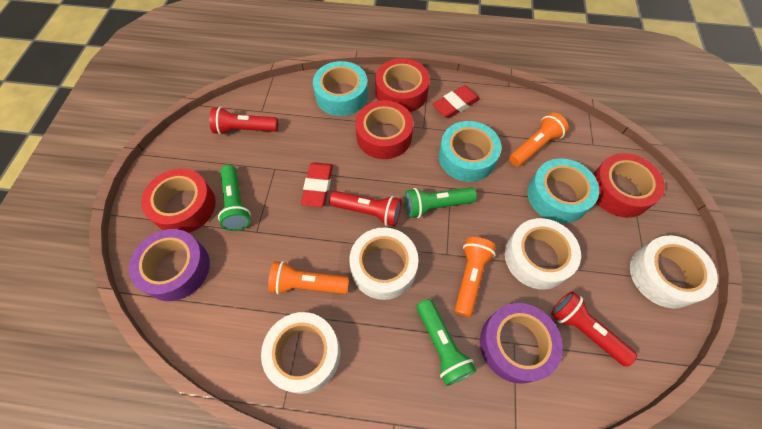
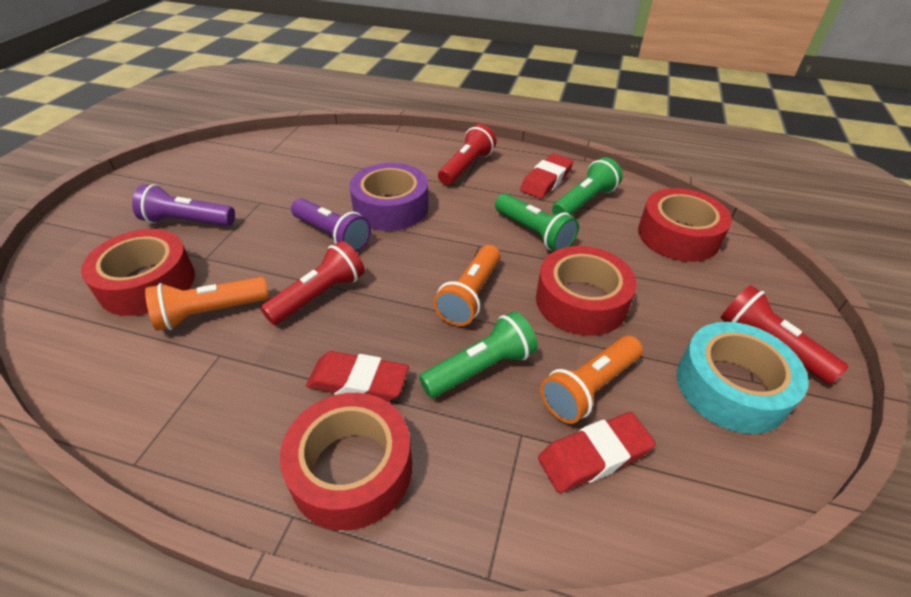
purple flashlight: 0 -> 2
purple tape: 2 -> 1
red eraser: 2 -> 3
turquoise tape: 3 -> 1
white tape: 4 -> 0

